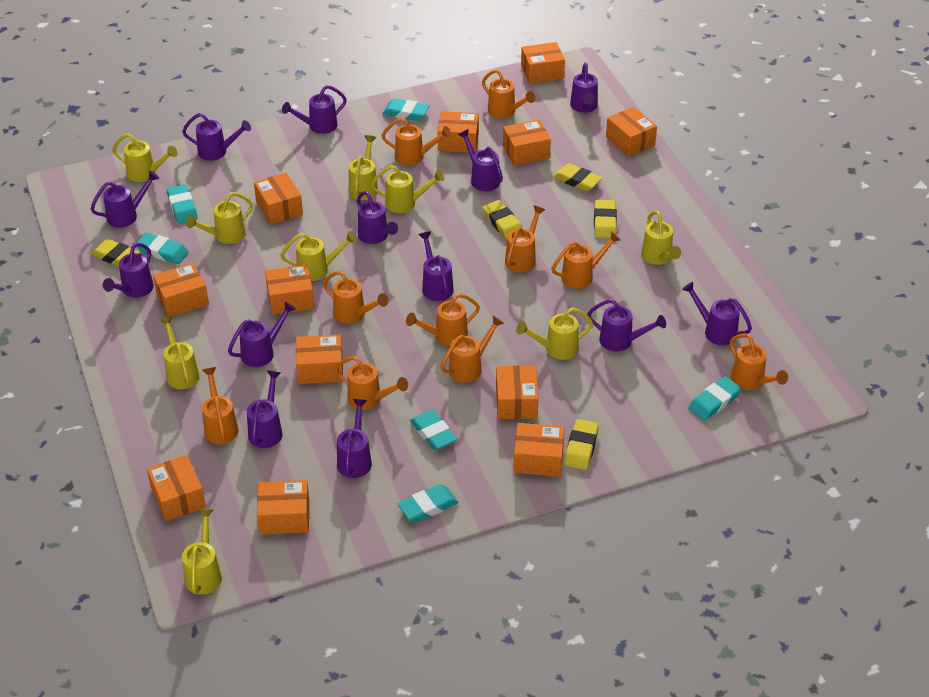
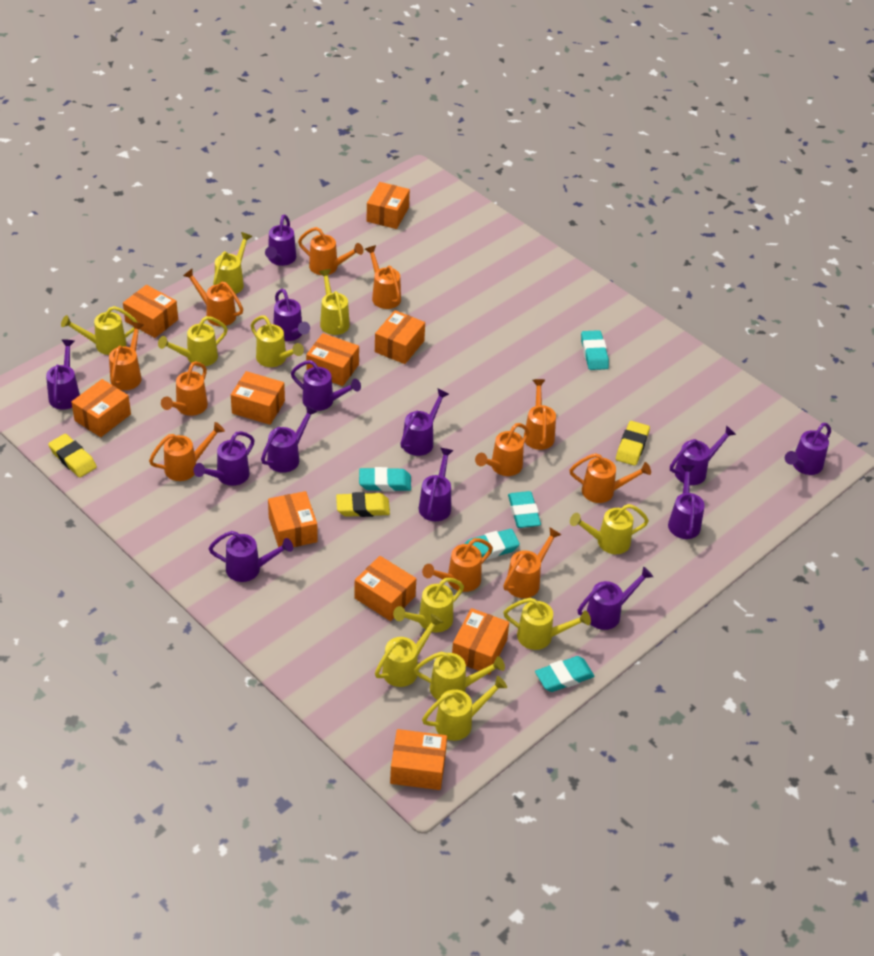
orange box: 12 -> 10
orange watering can: 10 -> 11
turquoise eraser: 6 -> 5
yellow eraser: 5 -> 3
yellow watering can: 9 -> 11

